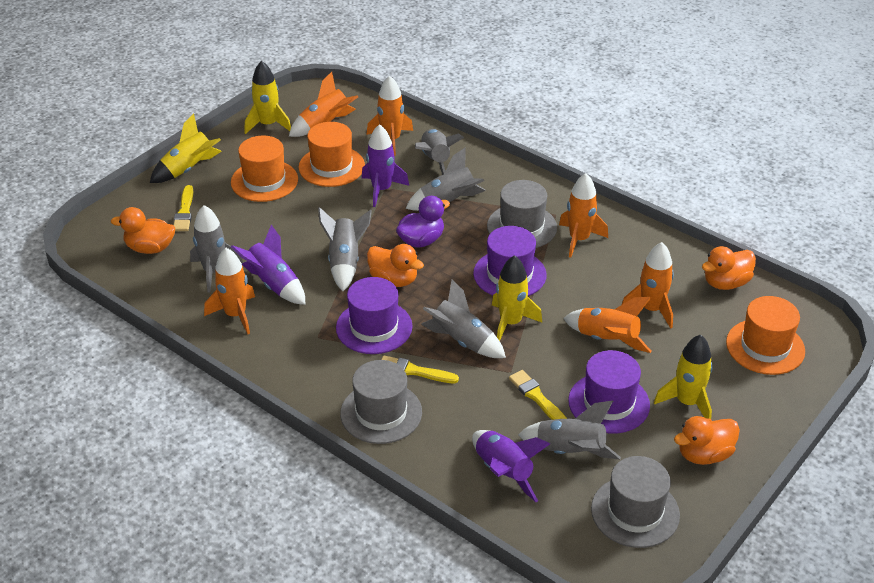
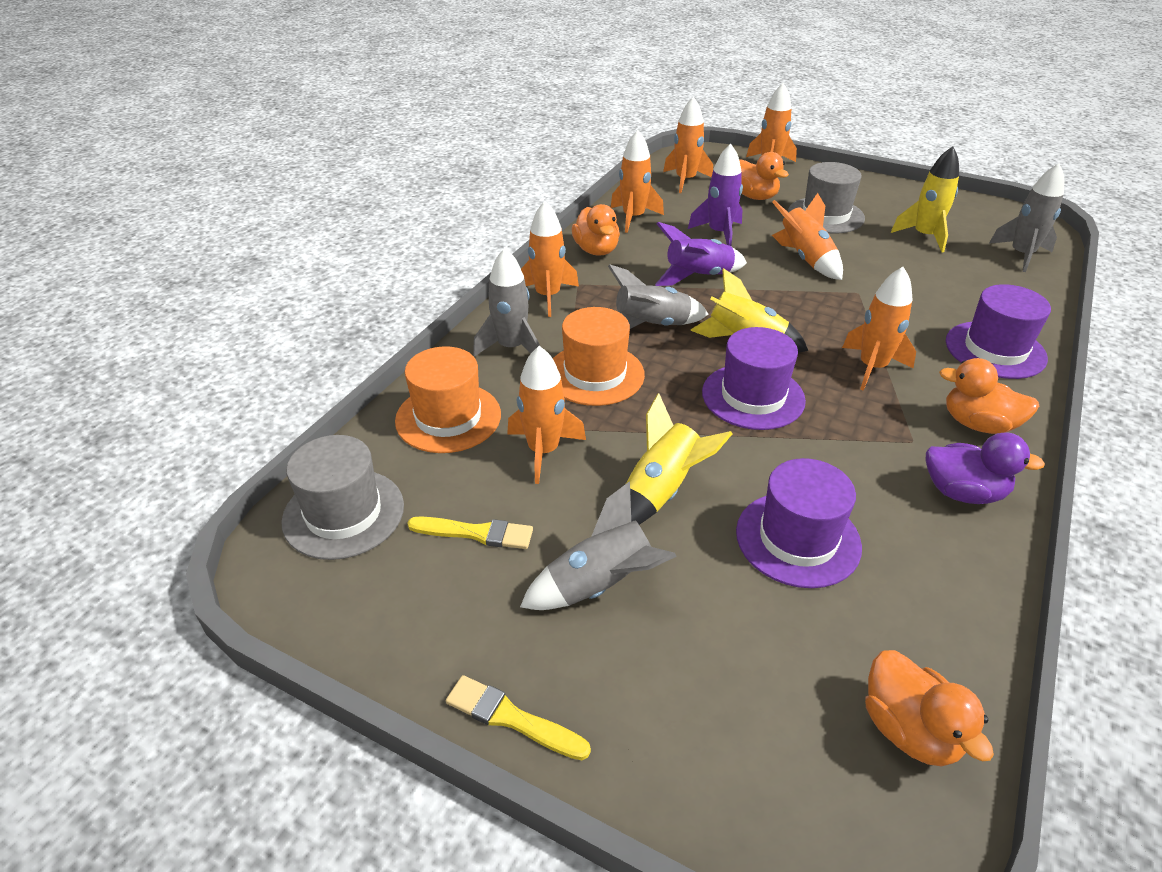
grey hat: 3 -> 2
grey rocket: 6 -> 4
orange hat: 3 -> 2
orange rocket: 6 -> 7
purple rocket: 3 -> 2
yellow brush: 3 -> 2
yellow rocket: 4 -> 3

